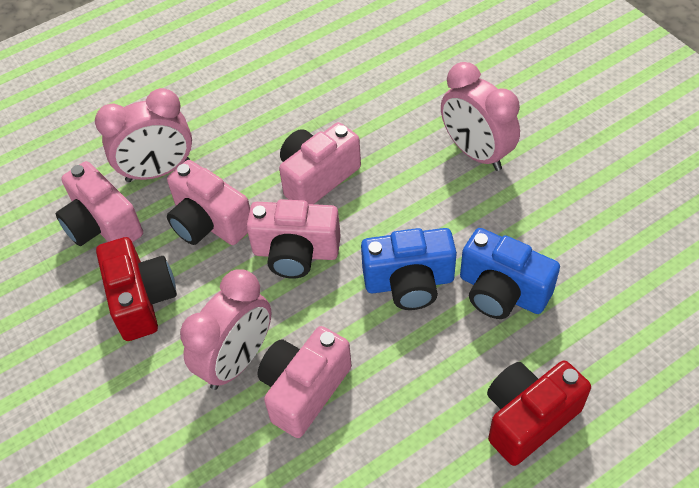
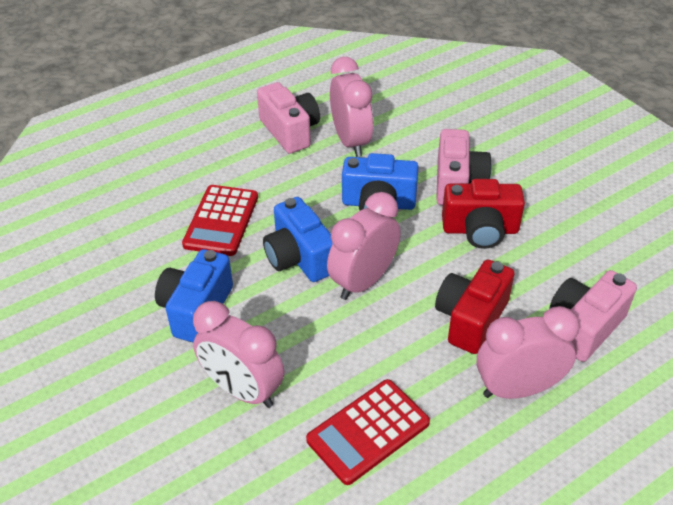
blue camera: 2 -> 3
pink camera: 5 -> 3
pink clock: 3 -> 4
red calculator: 0 -> 2

